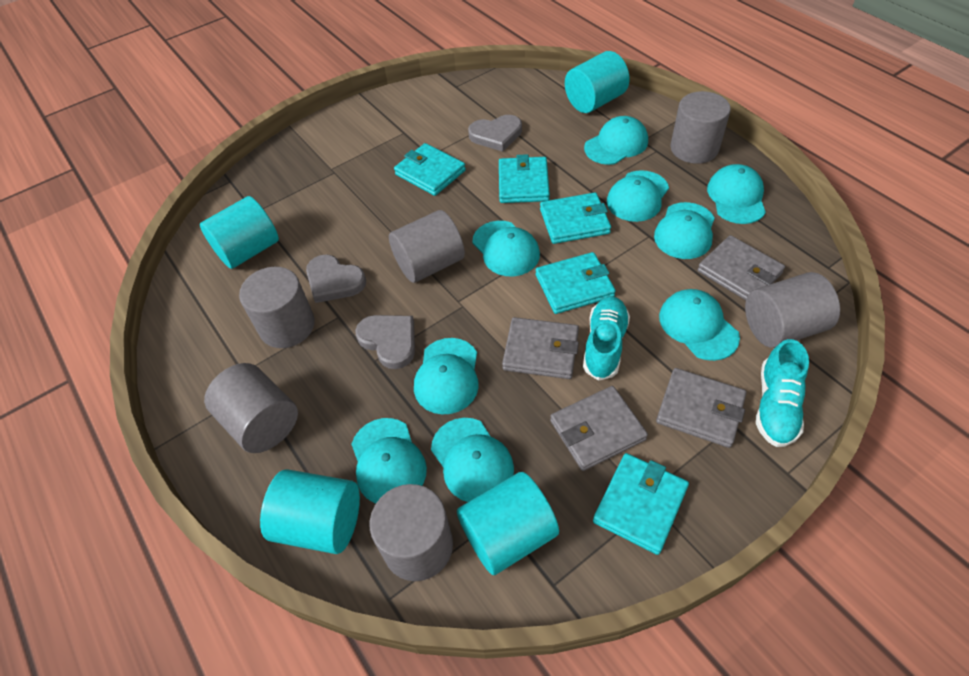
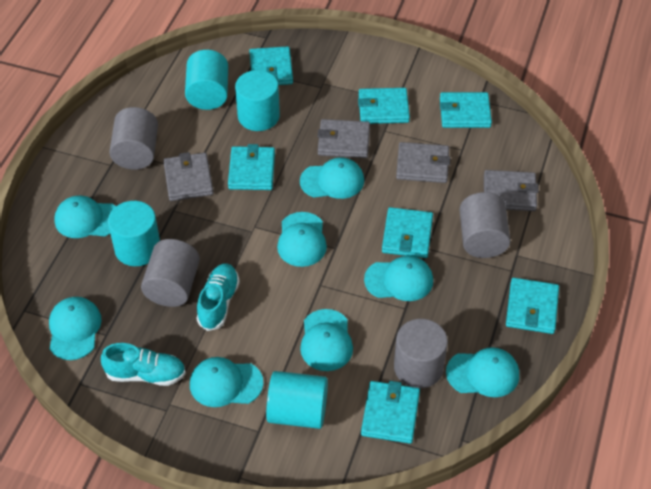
grey cylinder: 6 -> 4
grey heart: 3 -> 0
turquoise cap: 9 -> 8
turquoise wallet: 5 -> 7

